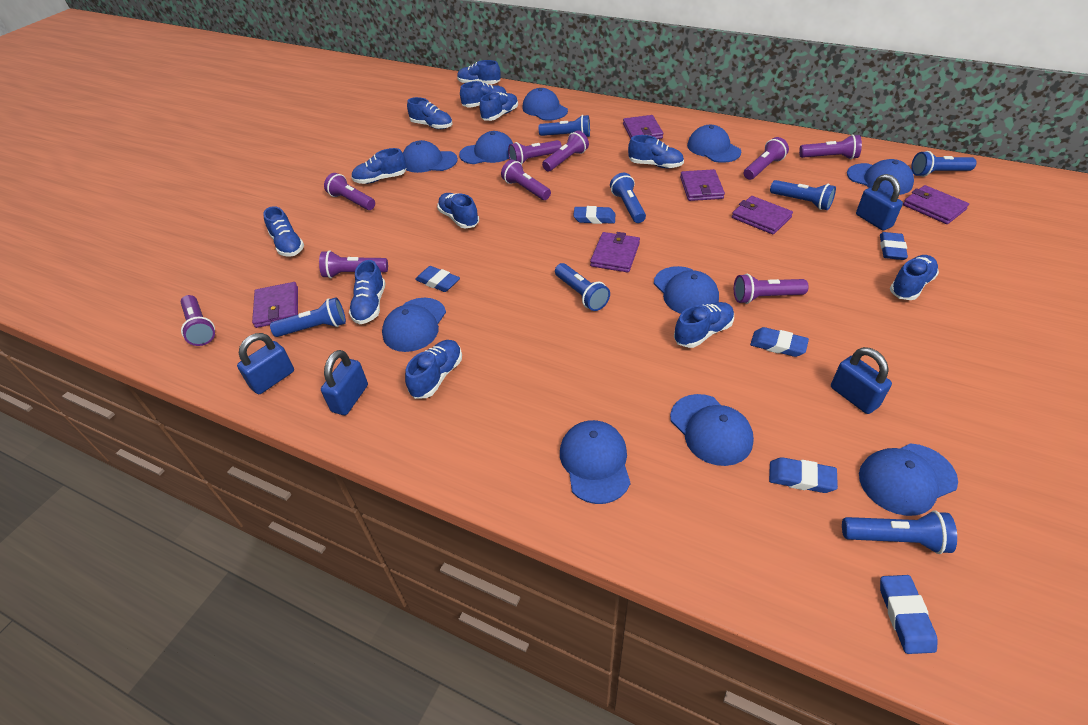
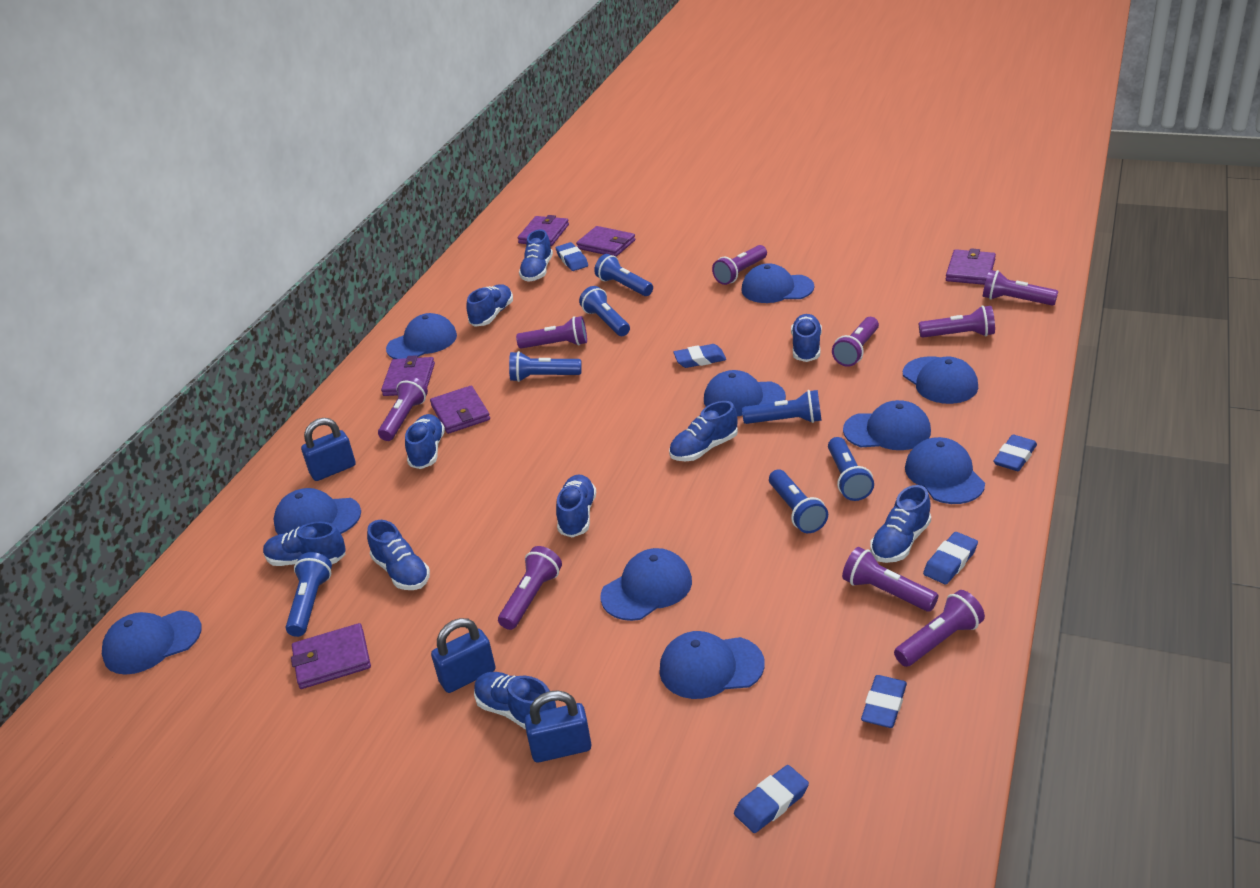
blue padlock: 4 -> 3
blue shoe: 12 -> 10

